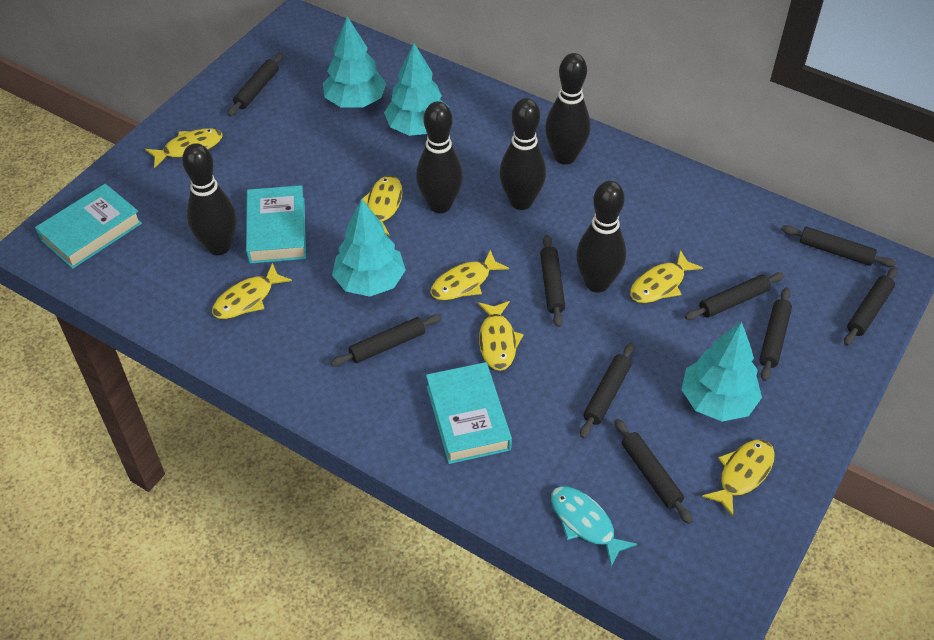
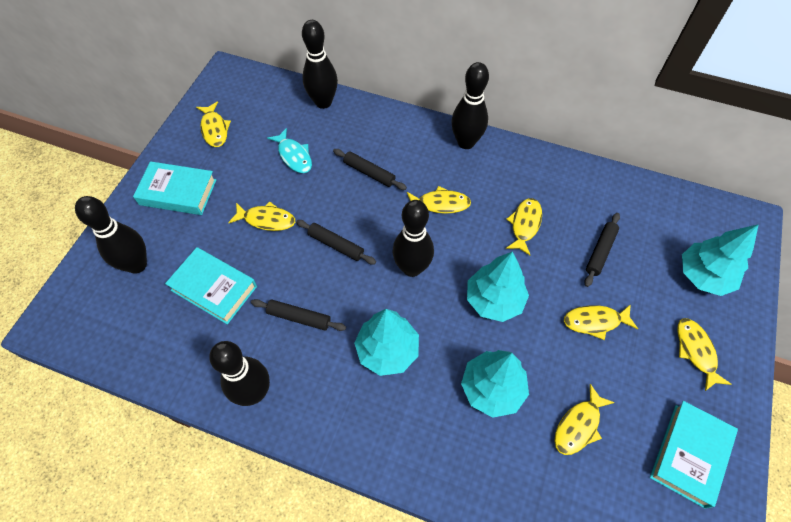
black rolling pin: 9 -> 4

